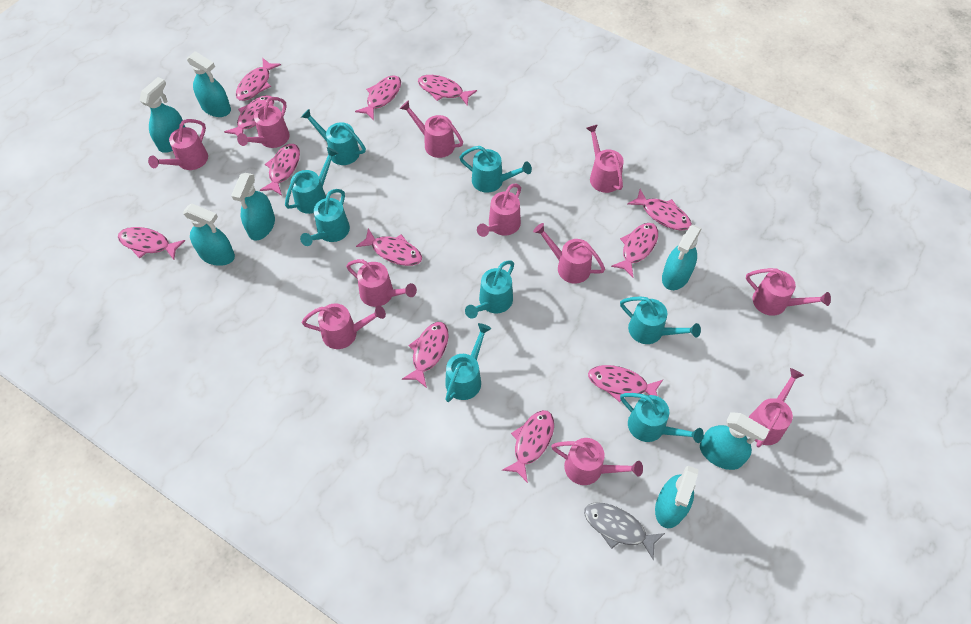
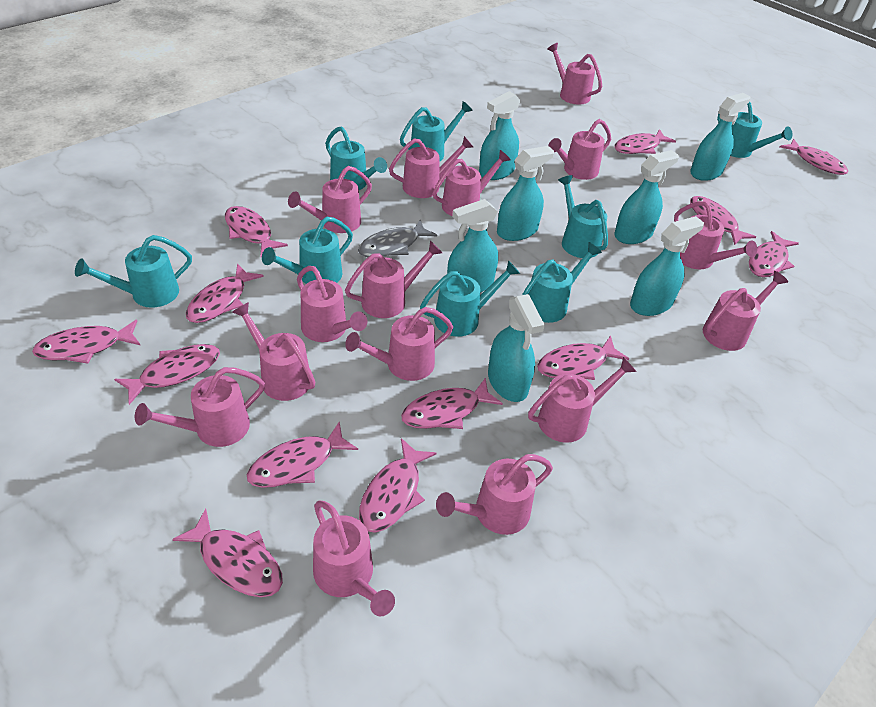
pink fish: 12 -> 13
pink watering can: 11 -> 15

